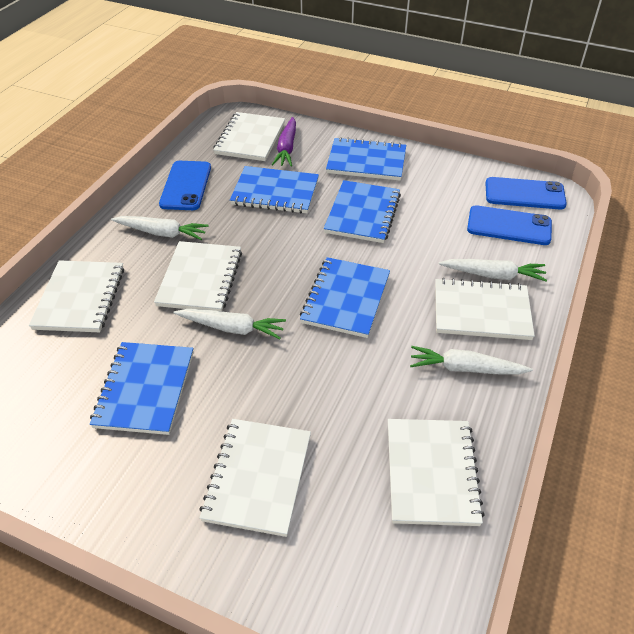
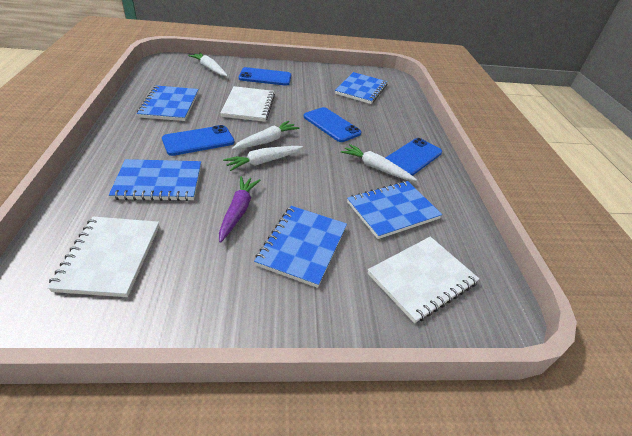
blue phone: 3 -> 4
white notebook: 6 -> 3

